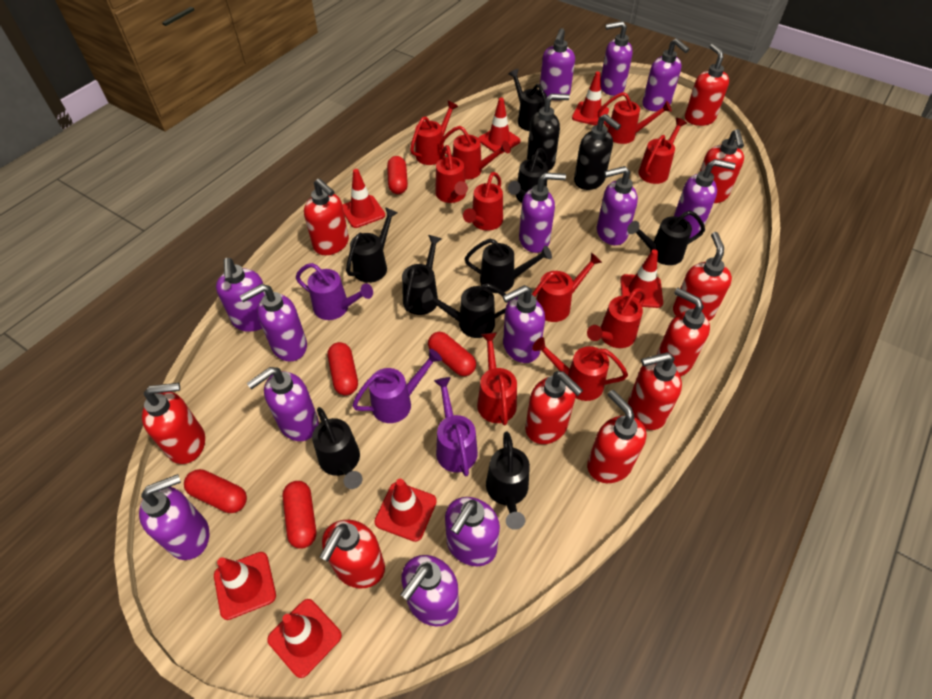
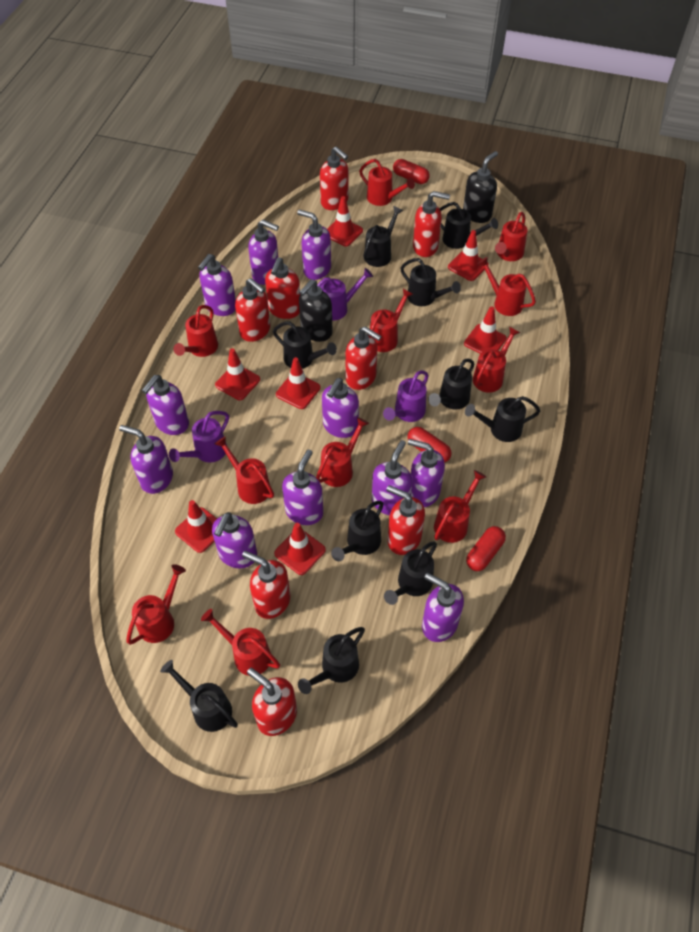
black watering can: 9 -> 10
purple soap dispenser: 13 -> 11
red capsule: 5 -> 3
red soap dispenser: 10 -> 8
red watering can: 10 -> 11

